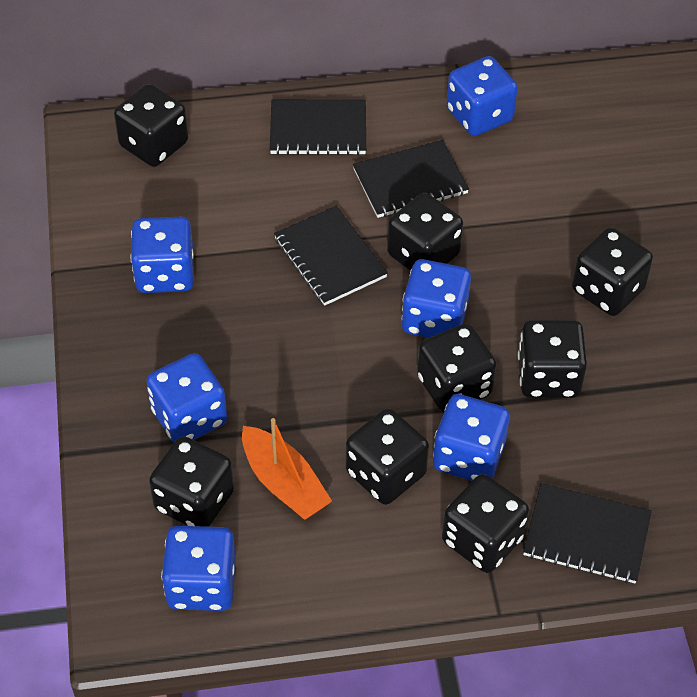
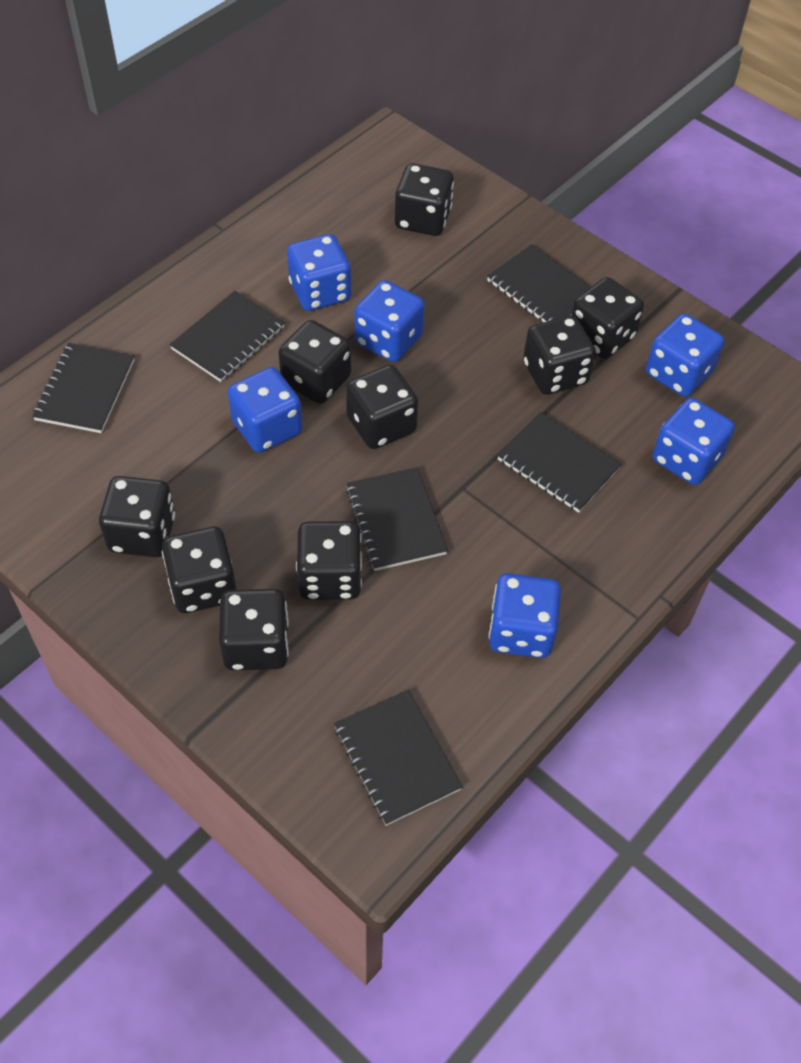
black dice: 8 -> 9
black notebook: 4 -> 6
orange boat: 1 -> 0

